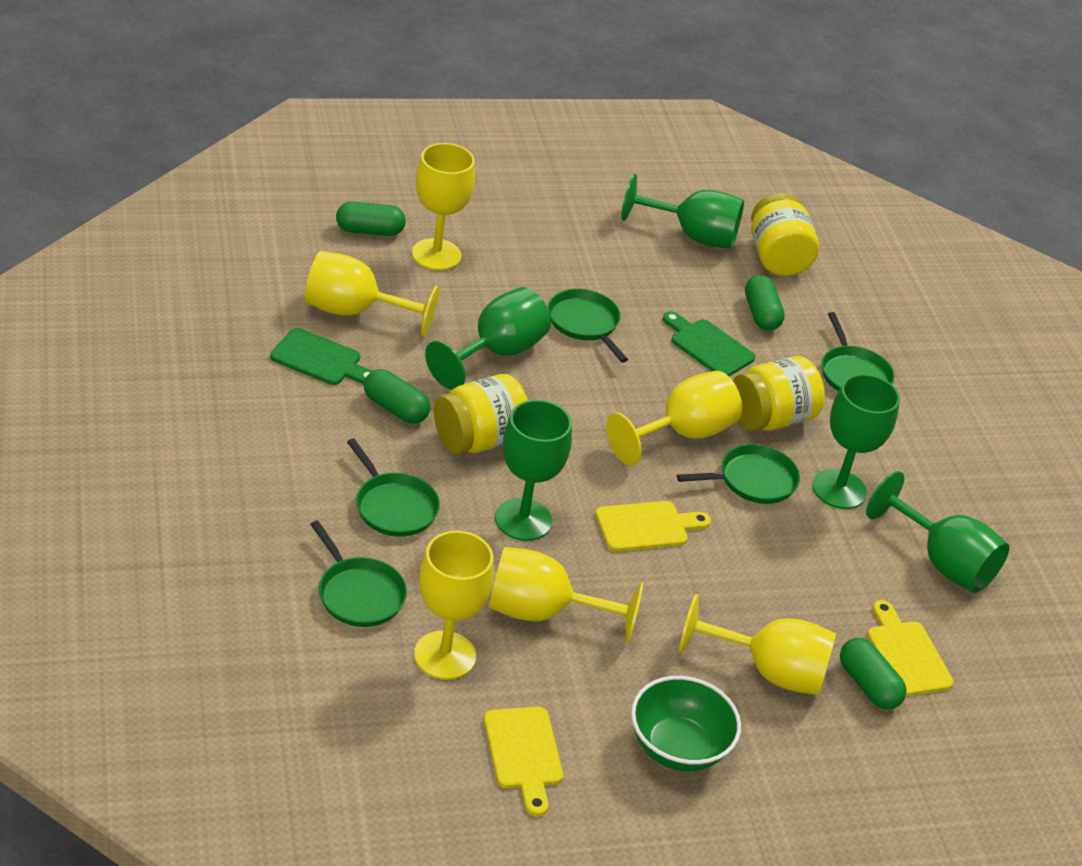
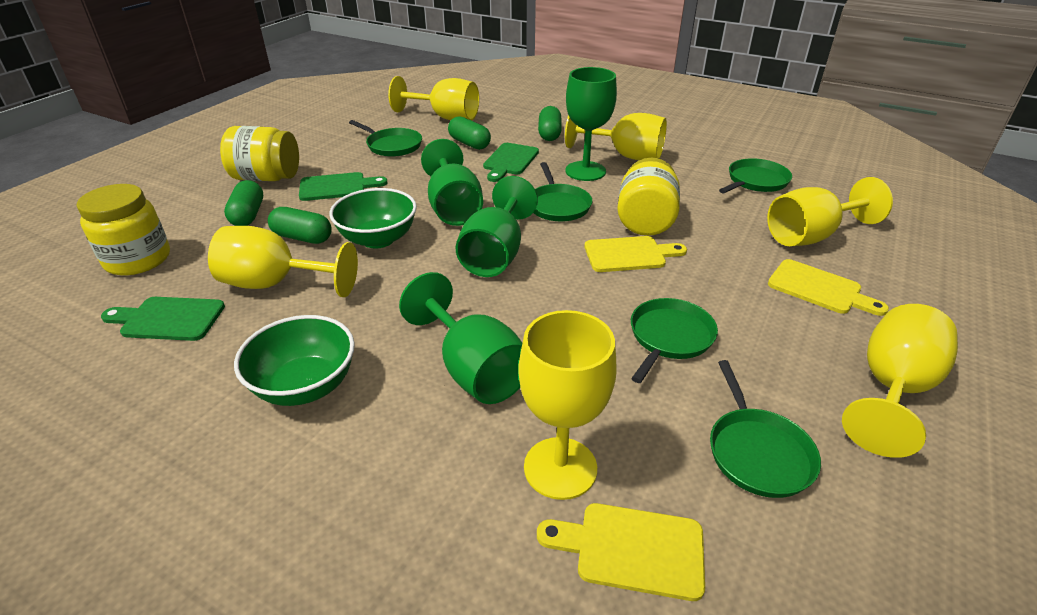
green bowl: 1 -> 2
green cutting board: 2 -> 3
green goblet: 5 -> 4

